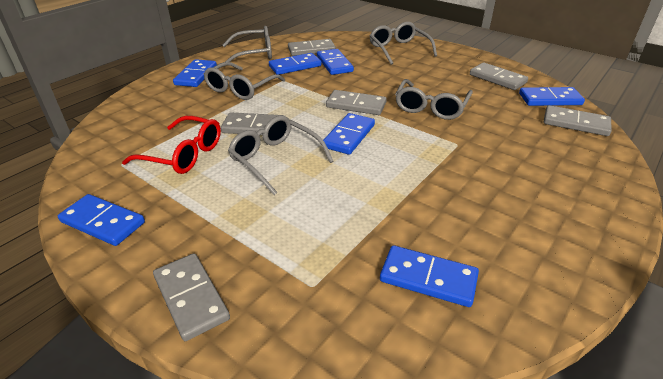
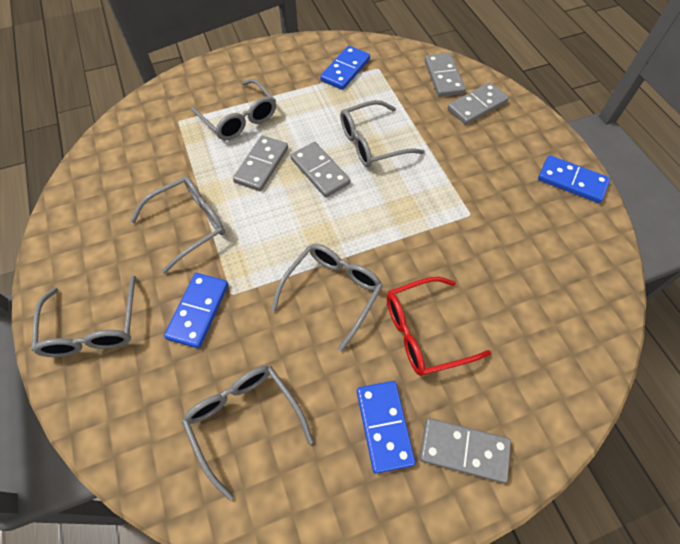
blue domino: 7 -> 4
grey domino: 6 -> 5
grey glasses: 5 -> 6

